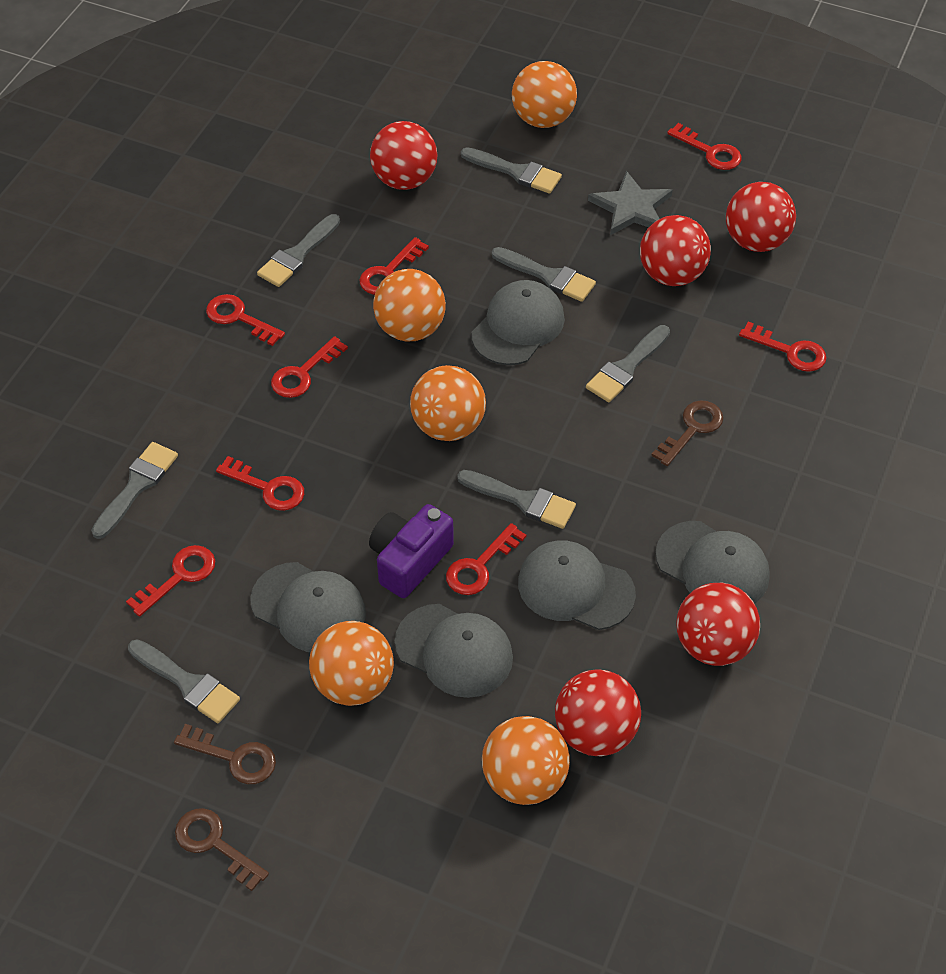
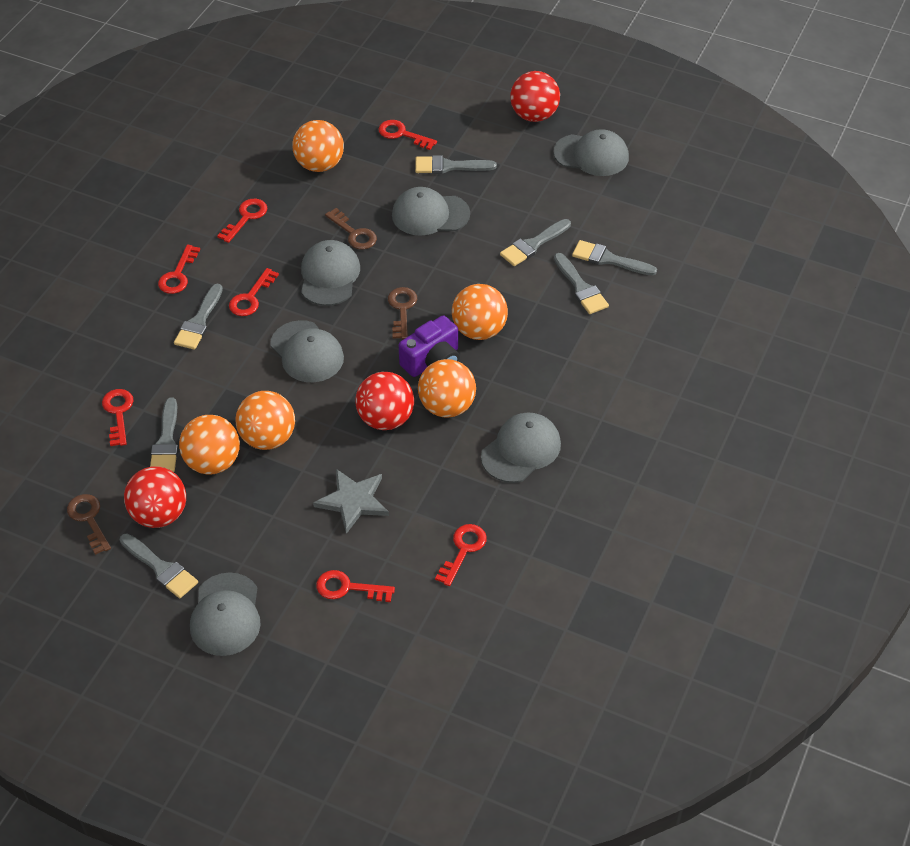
grey cap: 5 -> 6
red ball: 5 -> 3
red key: 8 -> 7

